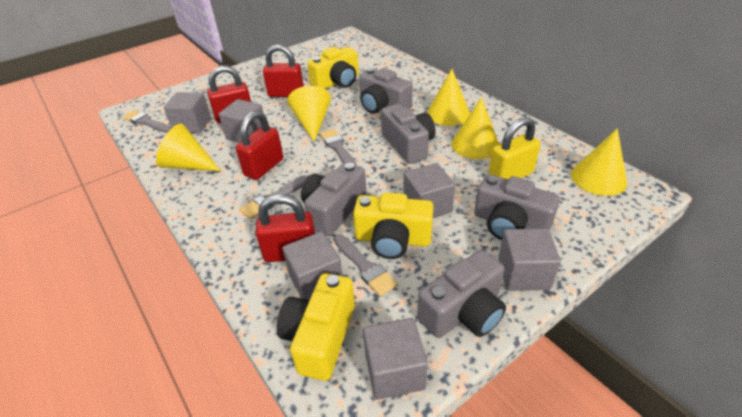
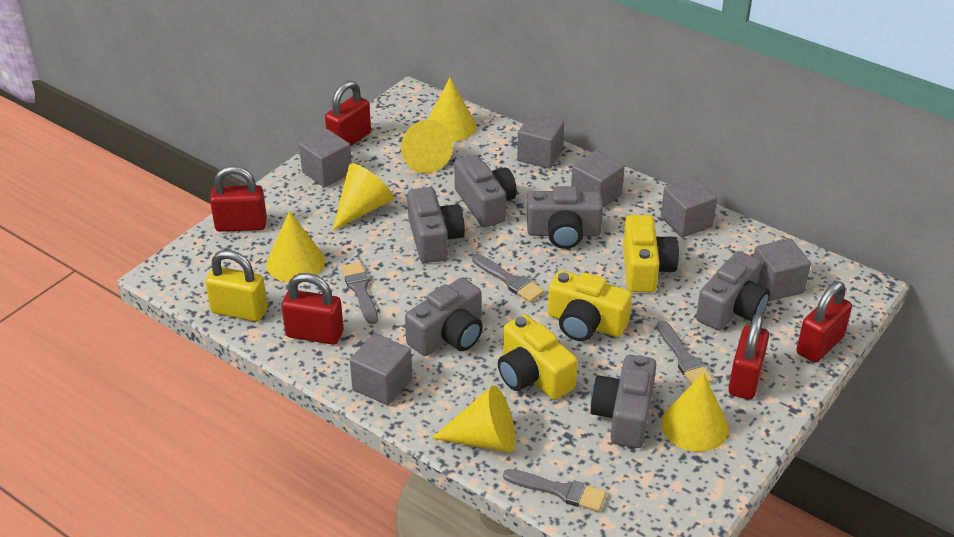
grey camera: 5 -> 6
red padlock: 4 -> 5
yellow cone: 5 -> 6

